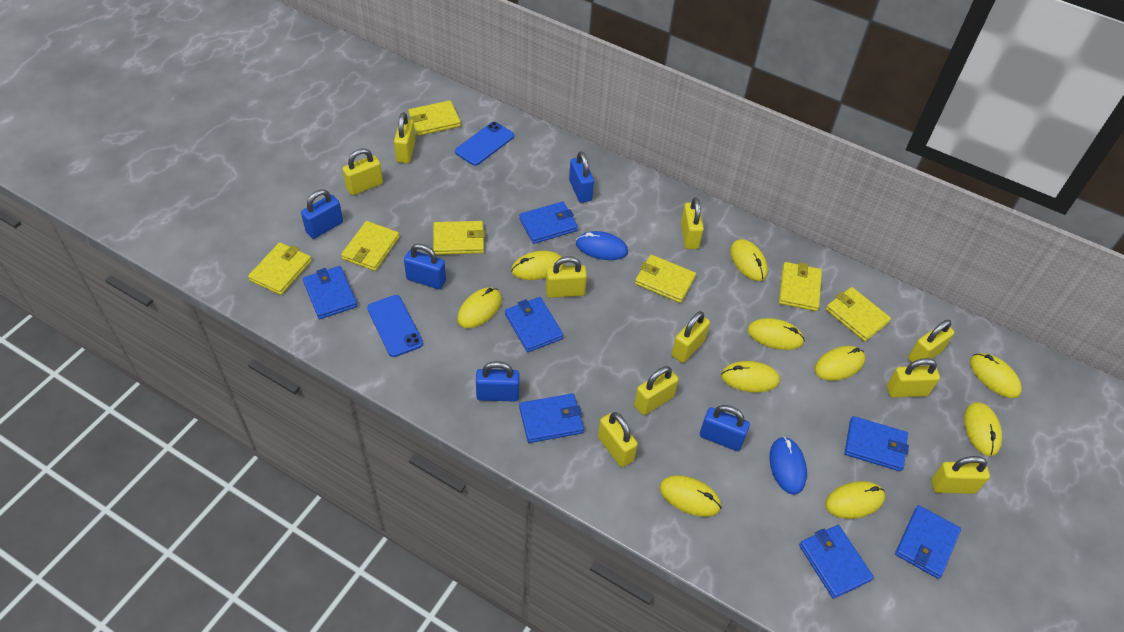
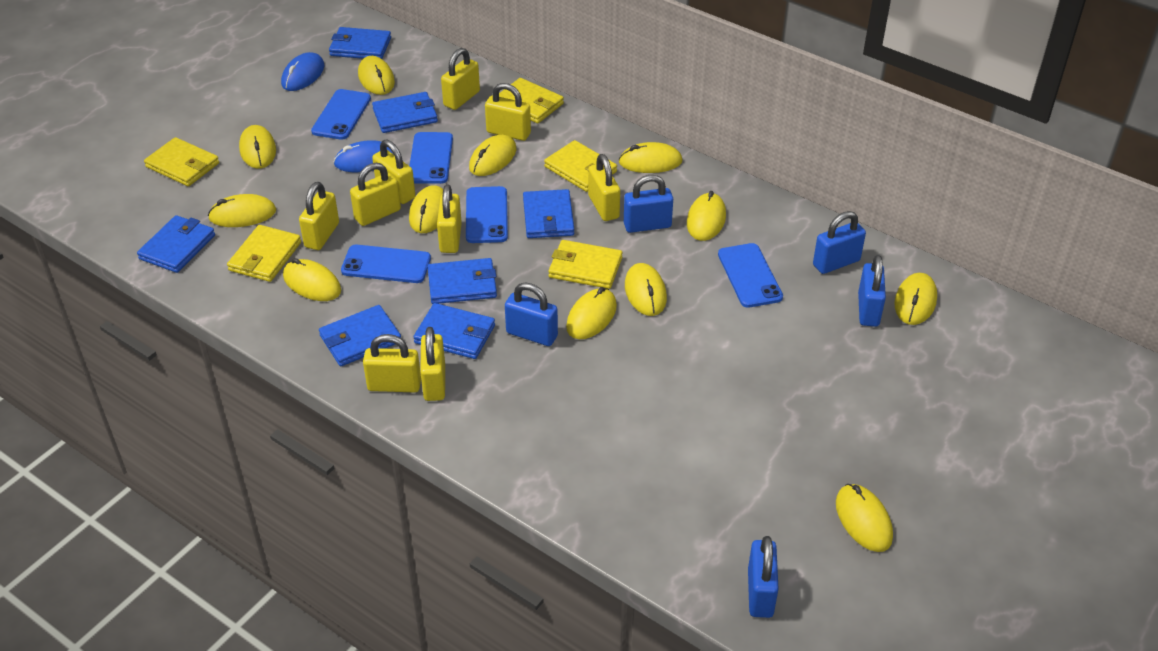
blue phone: 2 -> 5
yellow mouse: 10 -> 12
yellow padlock: 10 -> 9
yellow wallet: 7 -> 5

